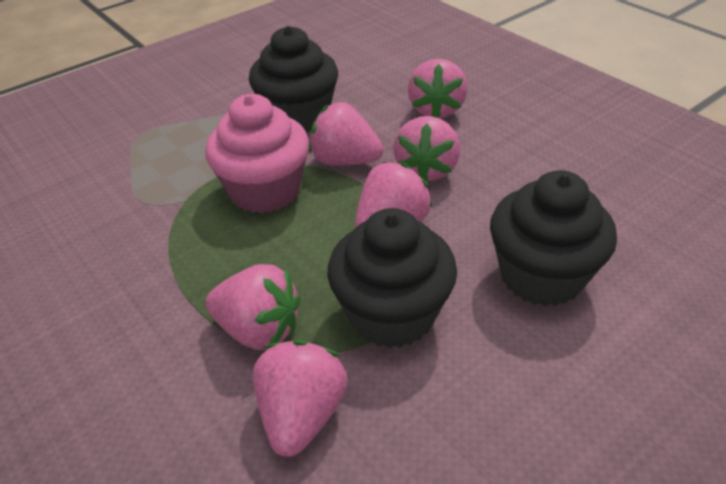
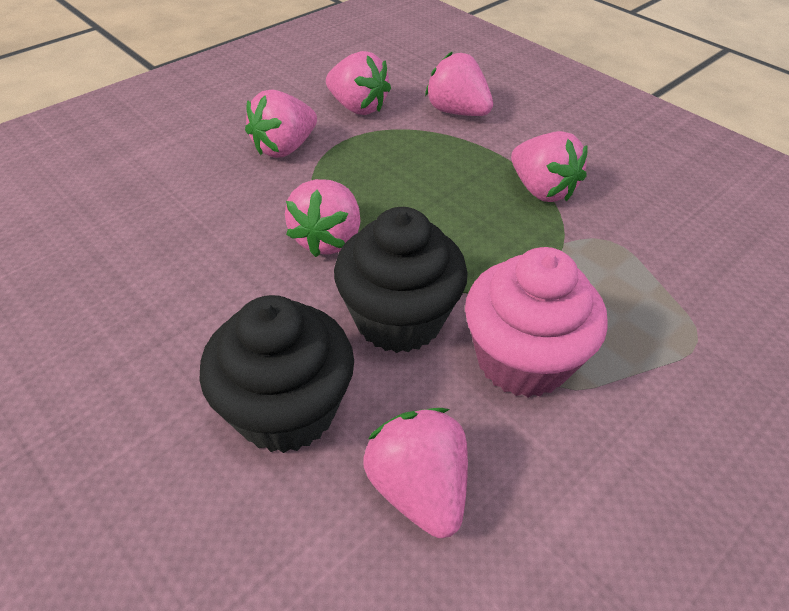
black cupcake: 3 -> 2

